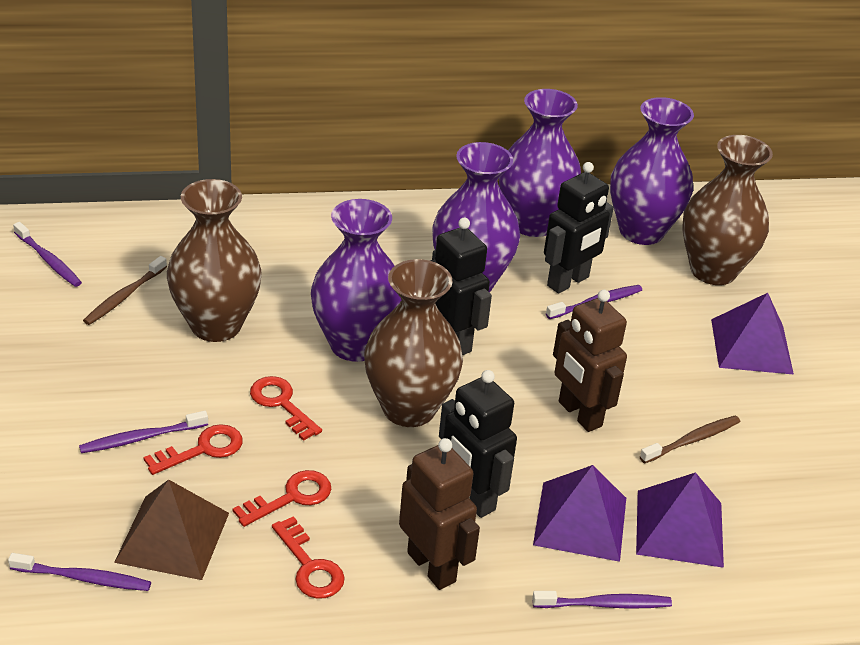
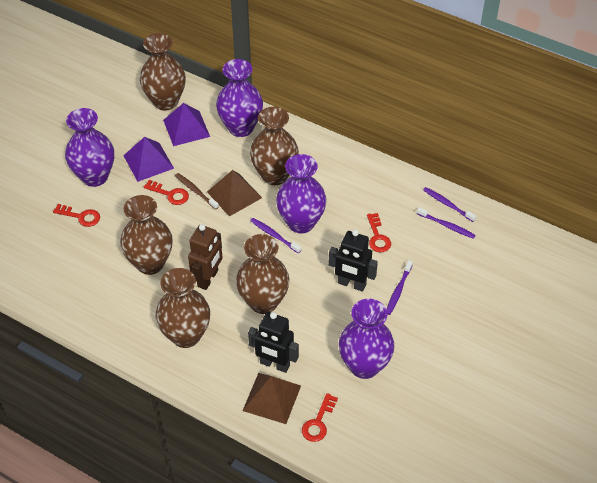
black robot: 3 -> 2
brown pyramid: 1 -> 2
brown robot: 2 -> 1
brown toothbrush: 2 -> 1
brown vase: 3 -> 5
purple pyramid: 3 -> 2
purple toothbrush: 5 -> 4

